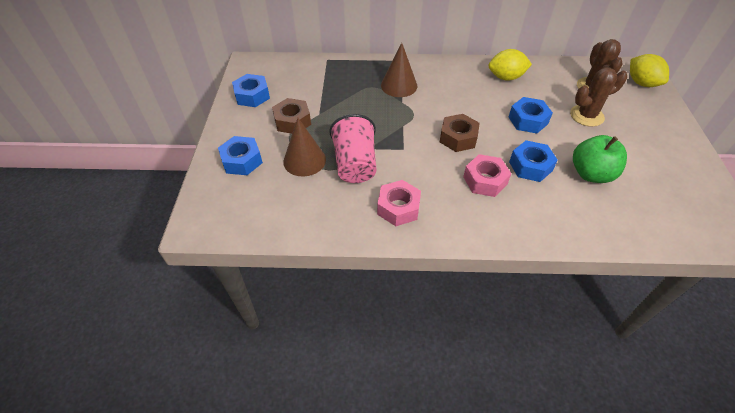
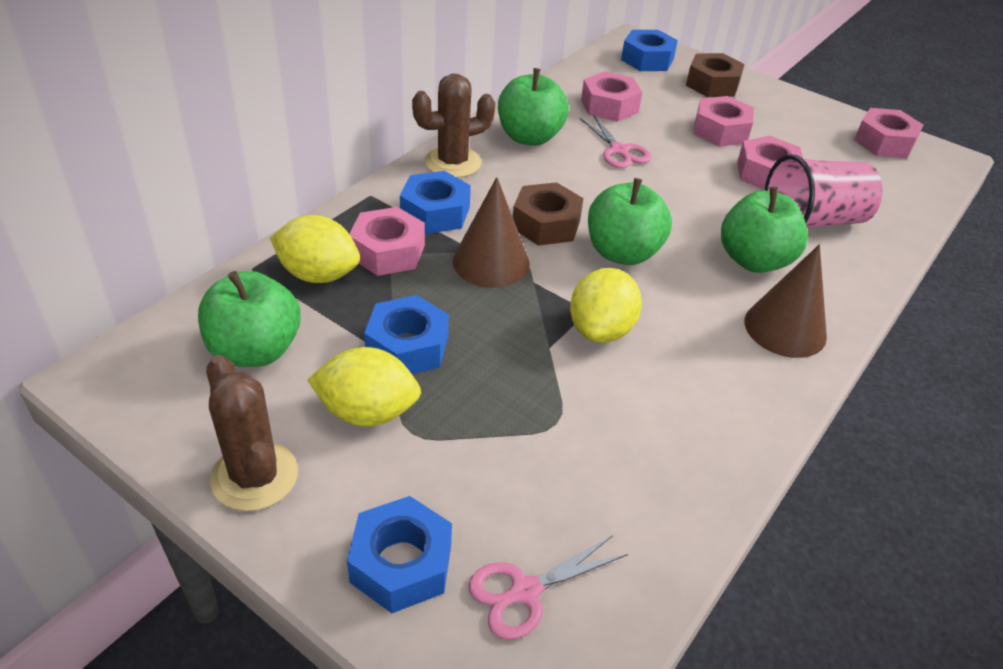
green apple: 1 -> 4
pink nut: 2 -> 5
pink scissors: 0 -> 2
yellow lemon: 2 -> 3

